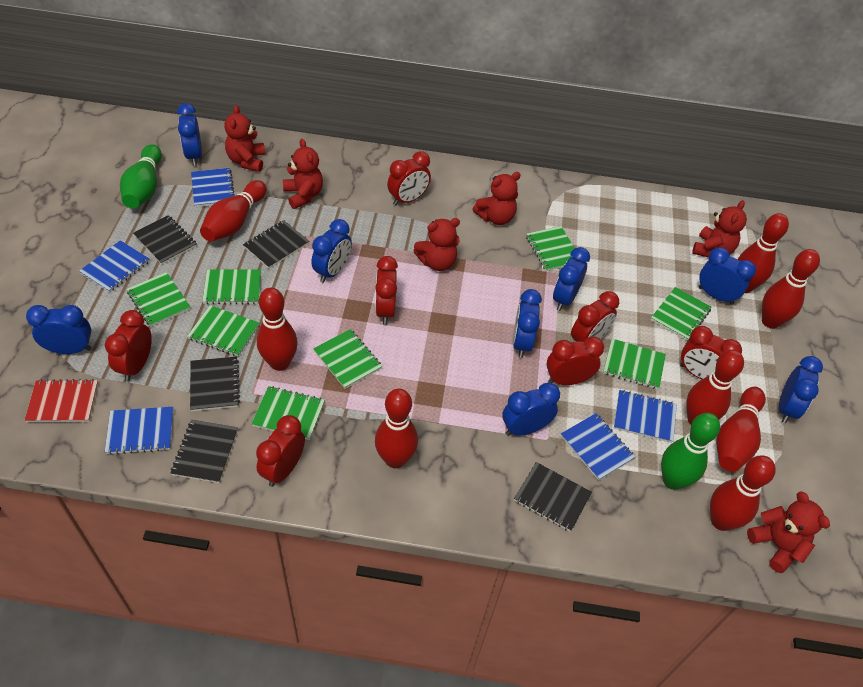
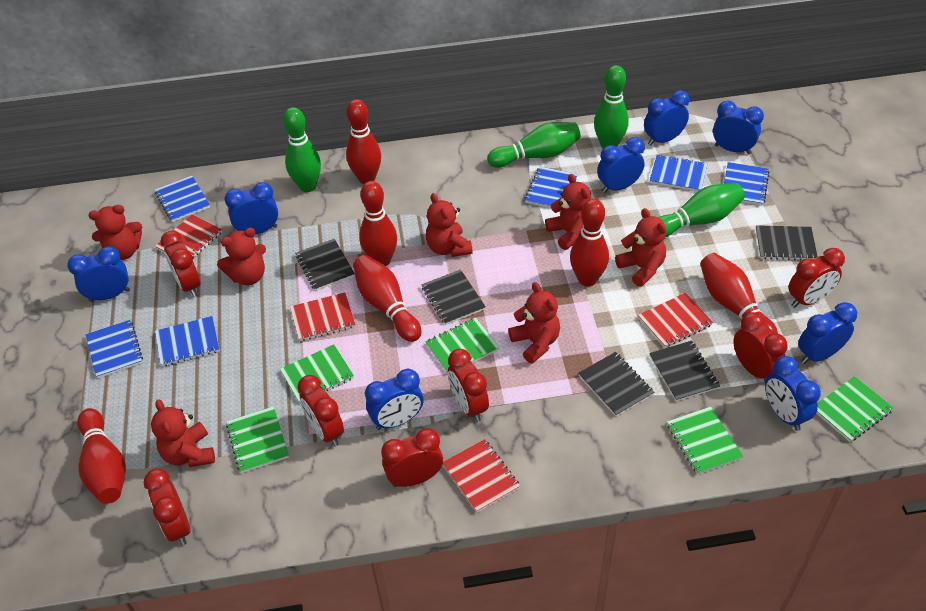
blue notebook: 5 -> 6
green bowling pin: 2 -> 4
green notebook: 8 -> 5
red bowling pin: 8 -> 6
red notebook: 1 -> 4
red teddy bear: 6 -> 7

